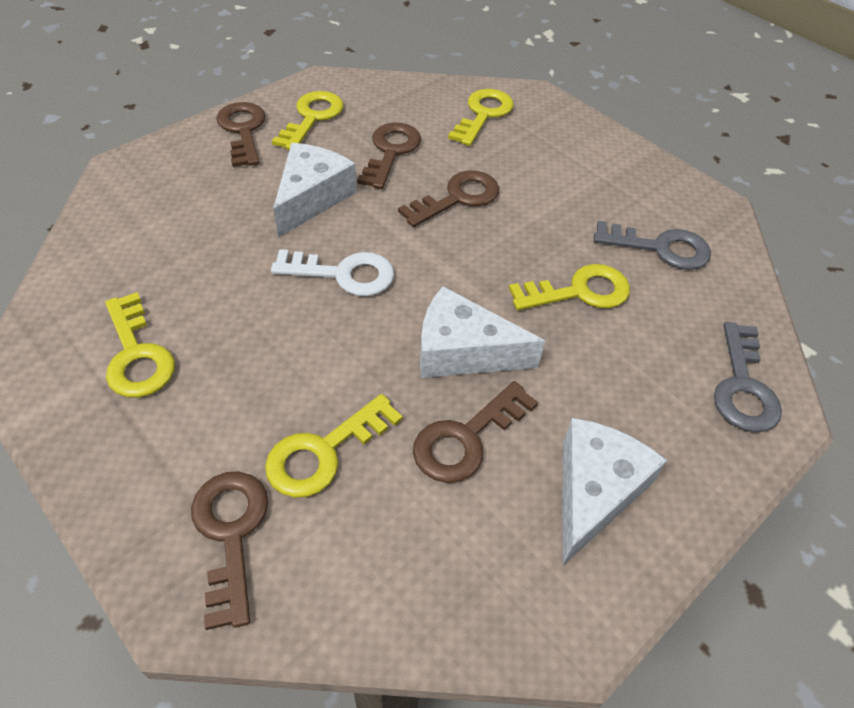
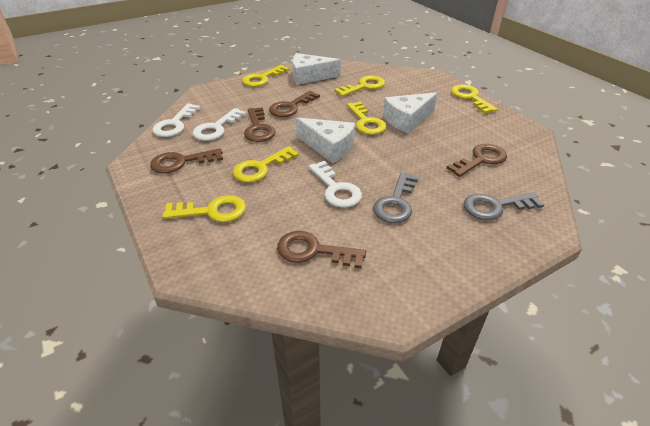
white key: 1 -> 3
yellow key: 5 -> 6

